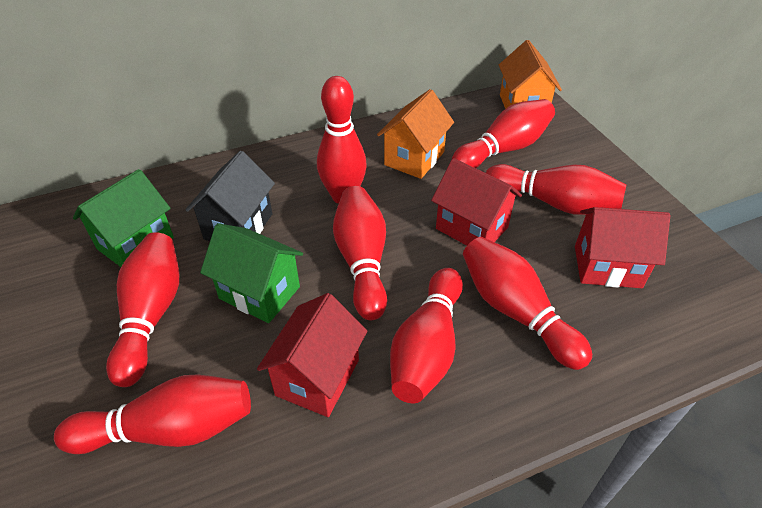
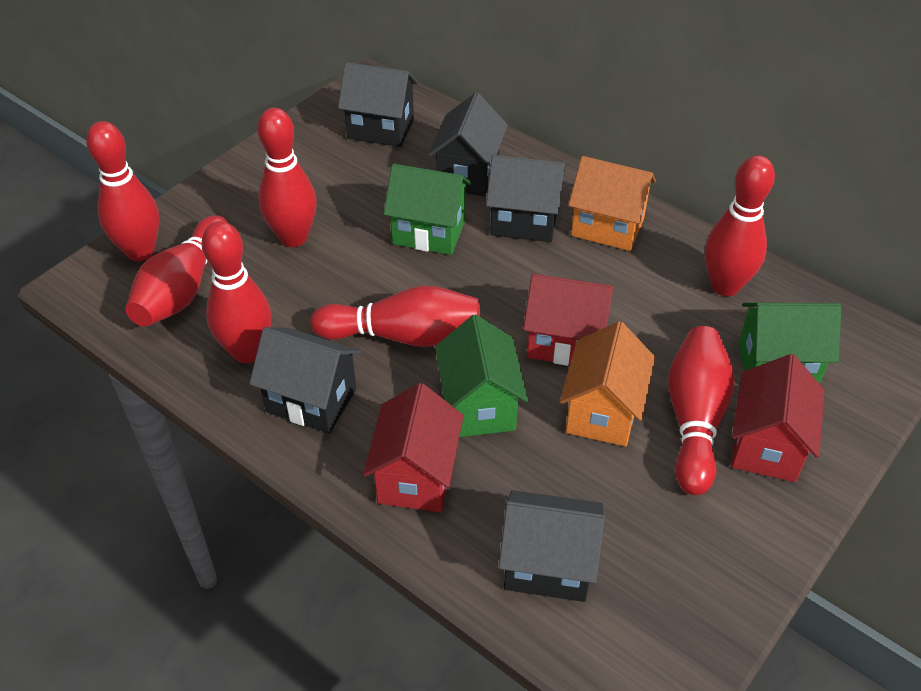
black house: 1 -> 5
green house: 2 -> 3
red bowling pin: 8 -> 7

